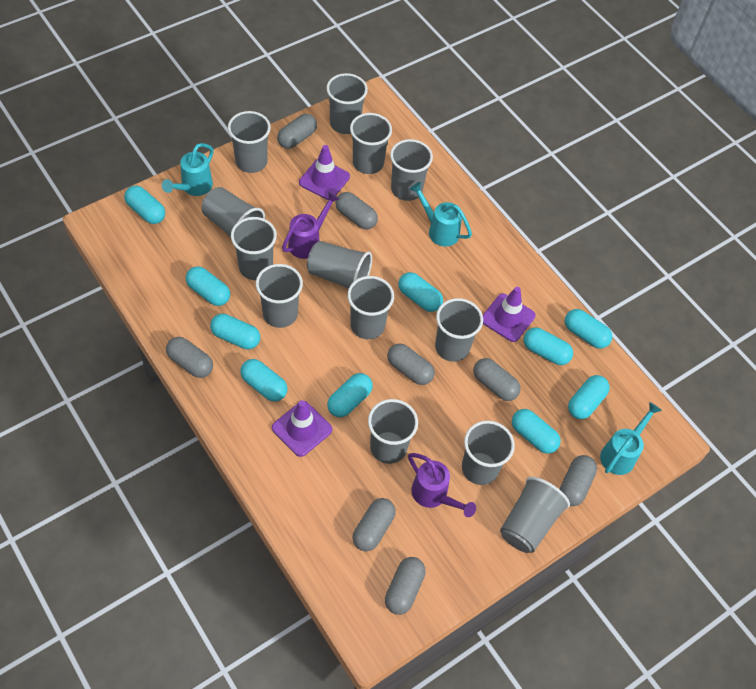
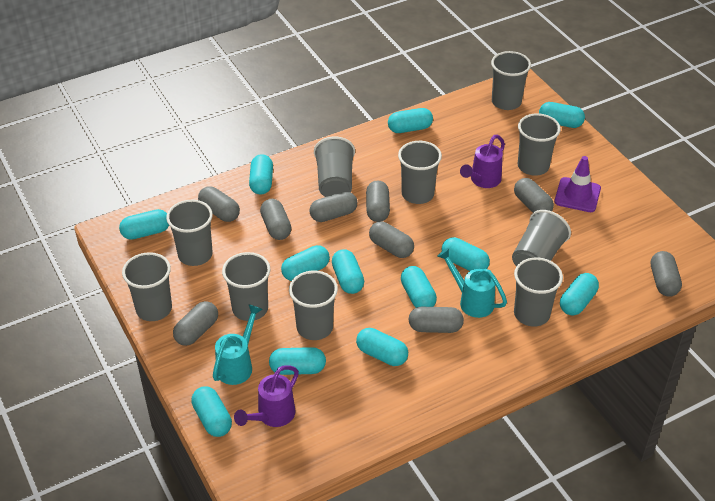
grey capsule: 8 -> 9
grey cup: 13 -> 10
purple traffic cone: 3 -> 1
turquoise capsule: 10 -> 12
turquoise watering can: 3 -> 2

